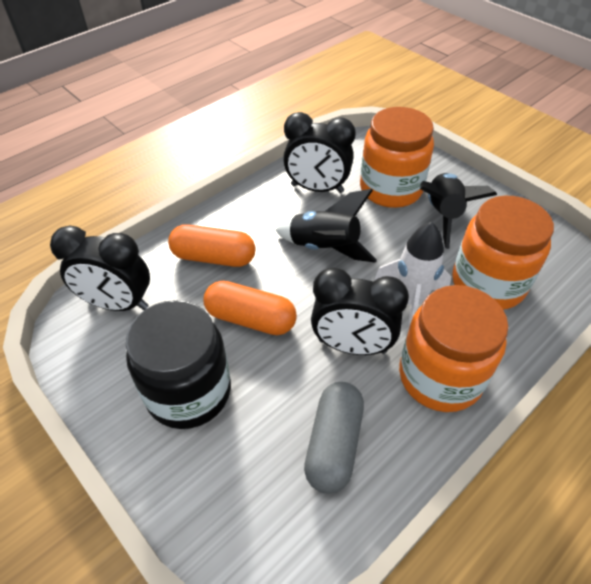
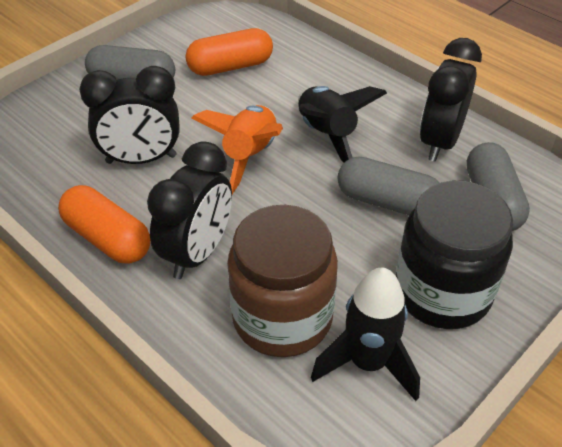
brown jar: 0 -> 1
grey capsule: 1 -> 3
orange jar: 3 -> 0
orange rocket: 0 -> 1
white rocket: 1 -> 0

